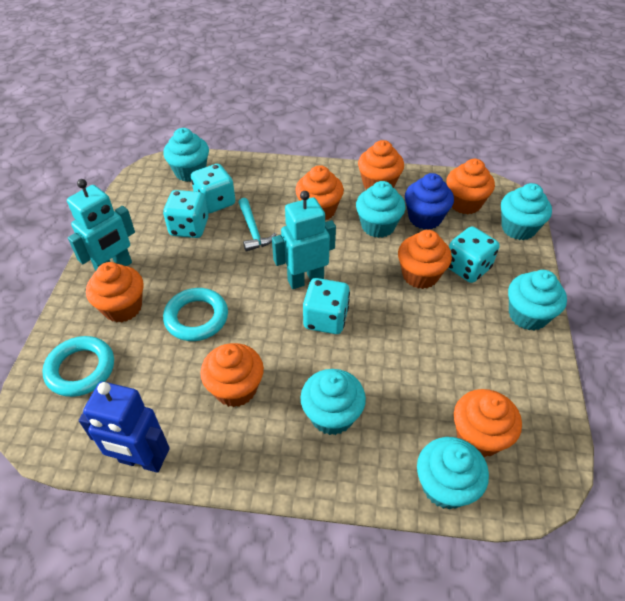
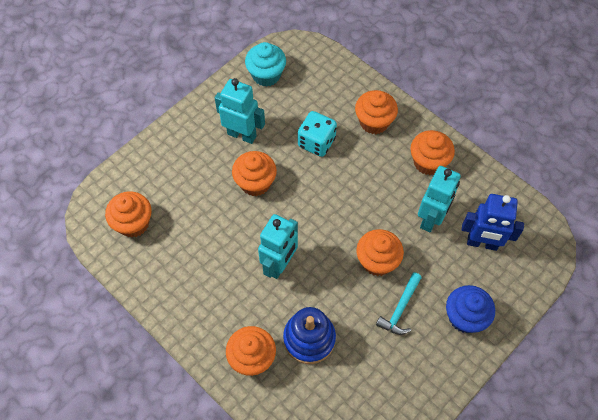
blue stacking toy: 0 -> 1
orange cupcake: 7 -> 6
turquoise cupcake: 6 -> 1
turquoise dice: 4 -> 1
turquoise ring: 2 -> 0
turquoise robot: 2 -> 3

